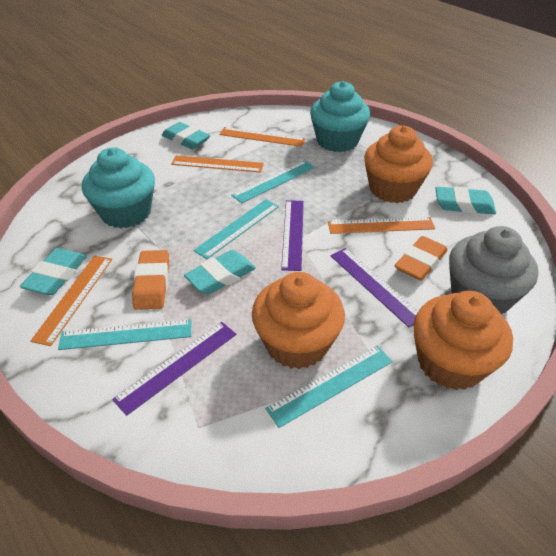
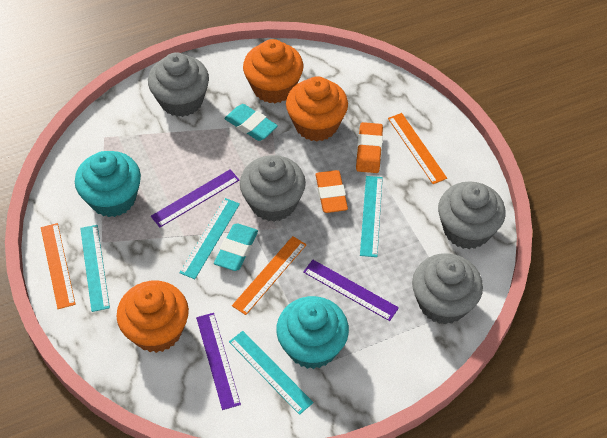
grey cupcake: 1 -> 4
orange ruler: 4 -> 3
turquoise eraser: 4 -> 2

